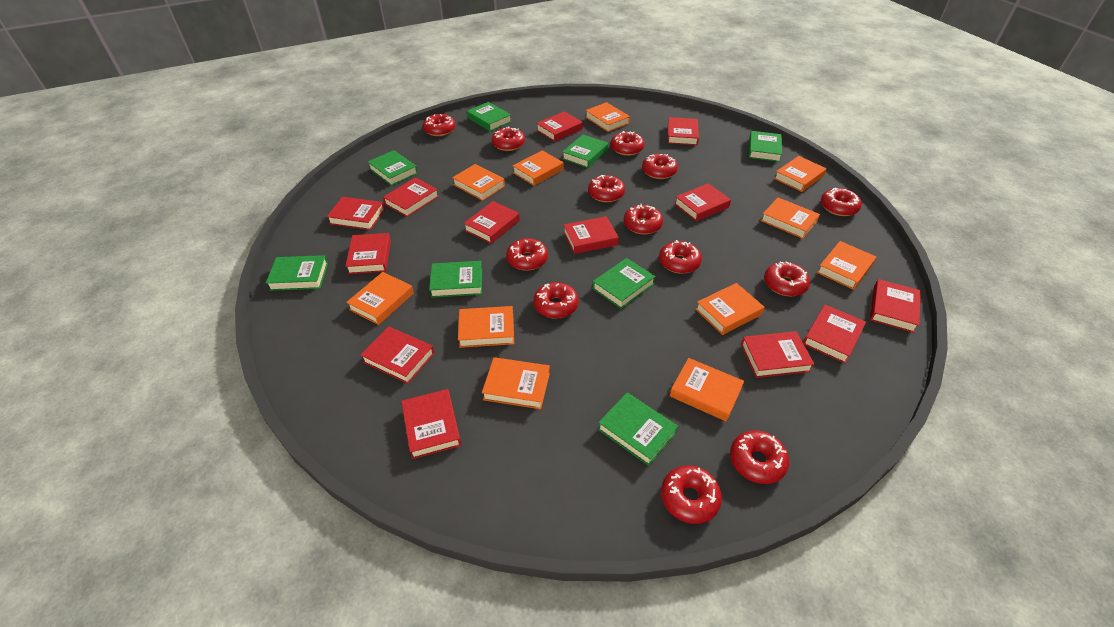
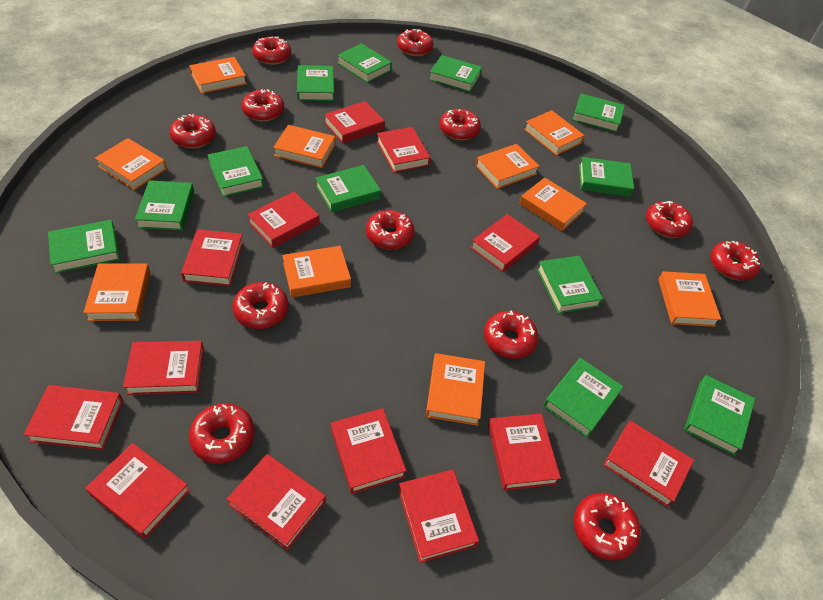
green book: 8 -> 12
orange book: 11 -> 10
red donut: 13 -> 12

